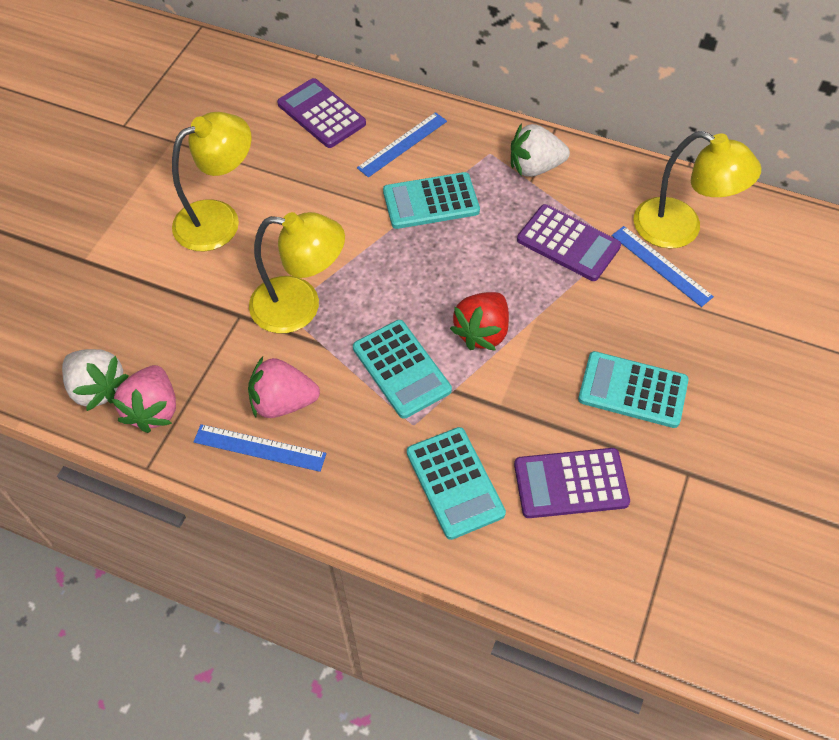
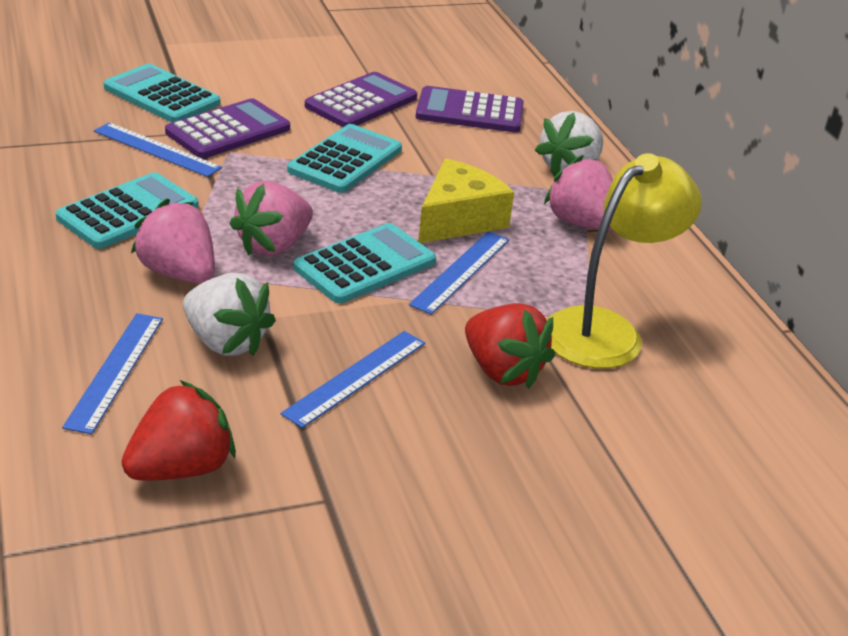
blue ruler: 3 -> 4
pink strawberry: 2 -> 3
red strawberry: 1 -> 2
yellow cheese: 0 -> 1
yellow lamp: 3 -> 1

